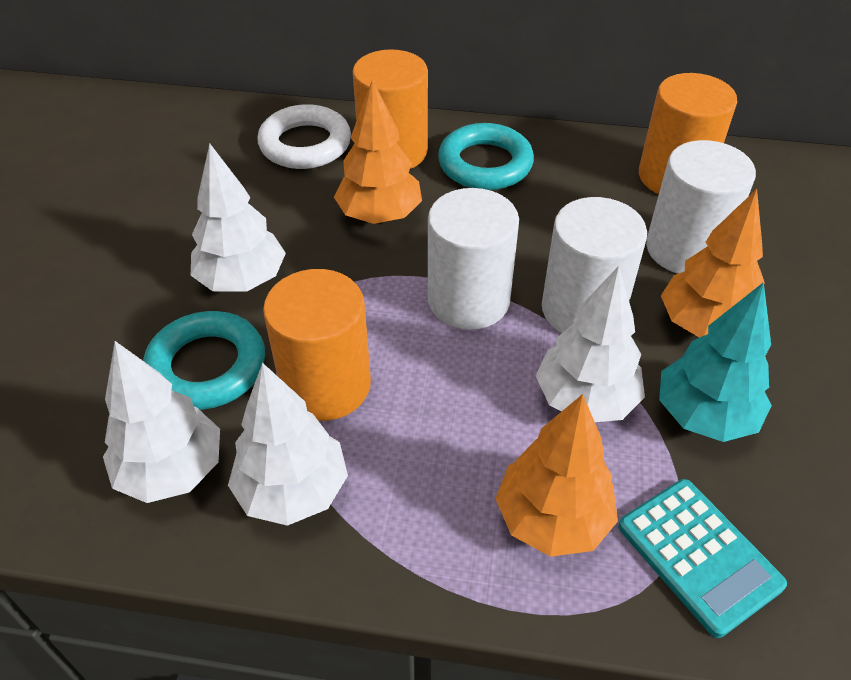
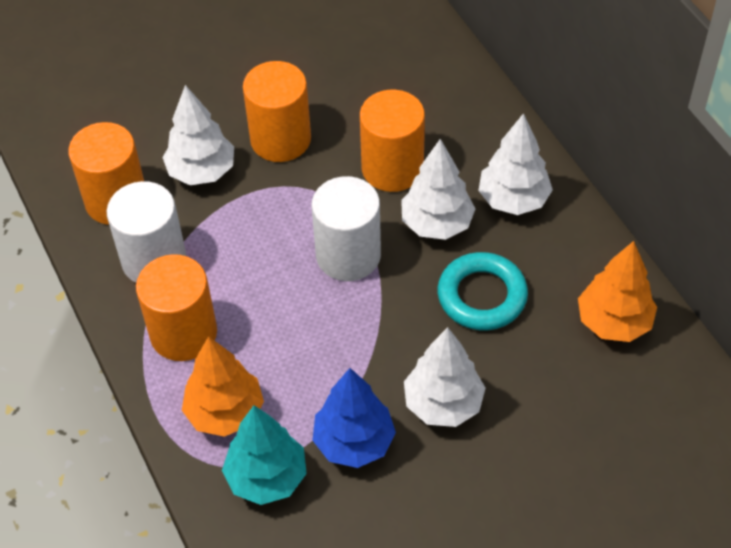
blue tree: 0 -> 1
orange cylinder: 3 -> 4
orange tree: 3 -> 2
turquoise calculator: 1 -> 0
turquoise ring: 2 -> 1
white cylinder: 3 -> 2
white ring: 1 -> 0

